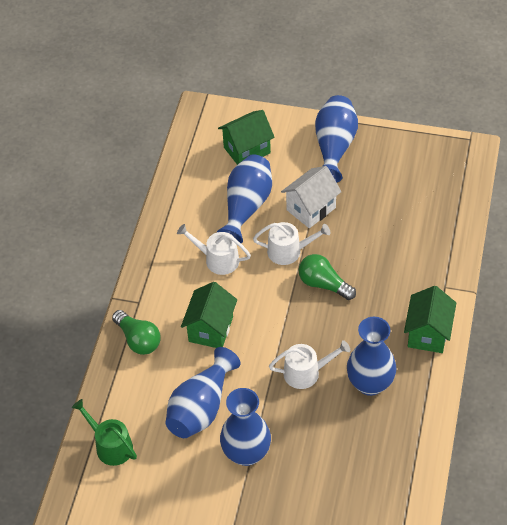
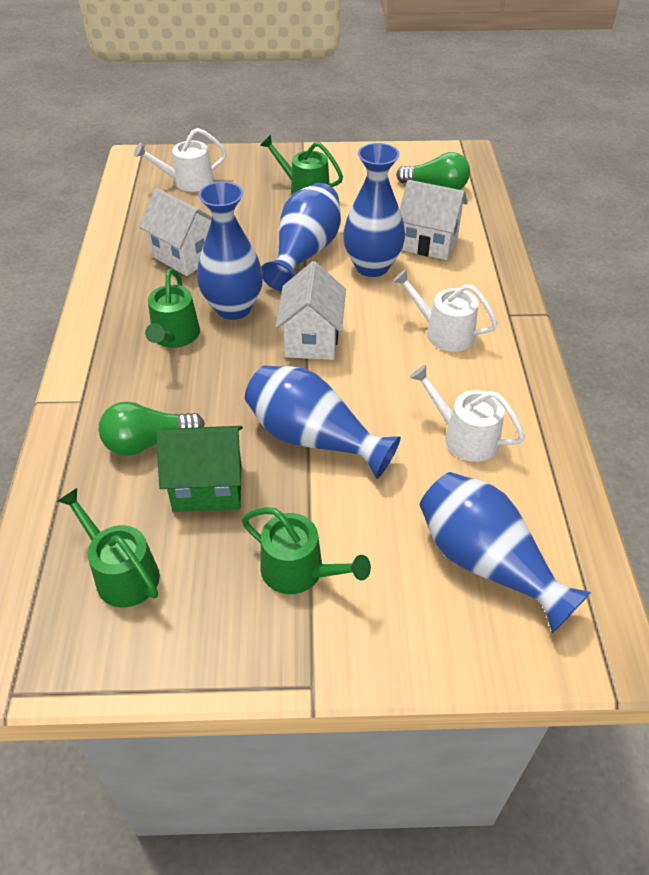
green house: 3 -> 1
green watering can: 1 -> 4
white house: 1 -> 3

